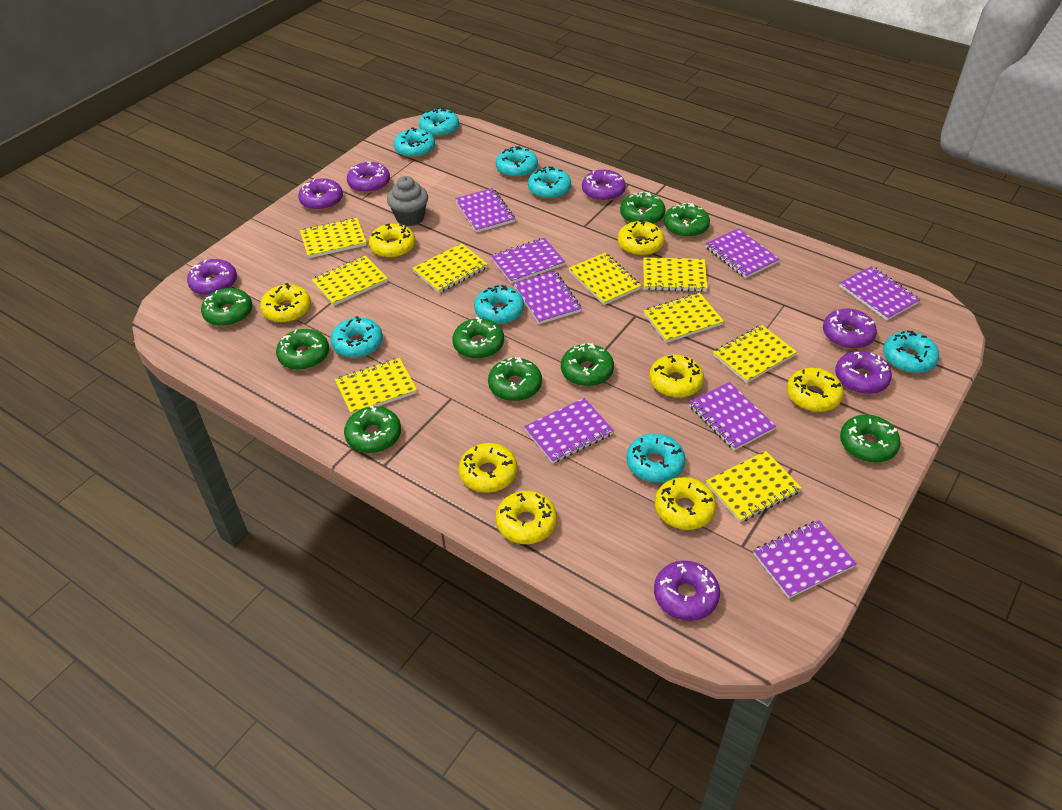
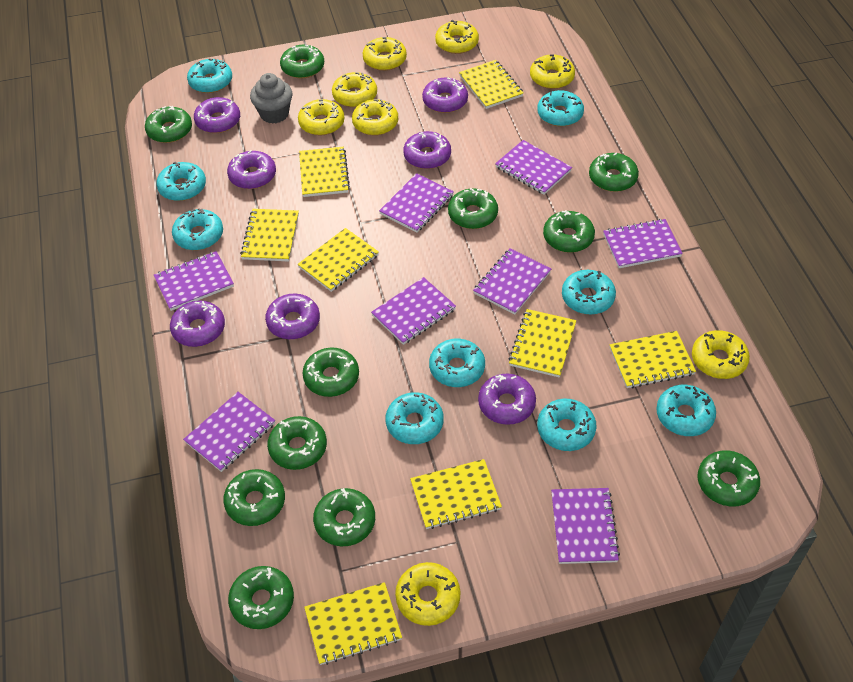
green donut: 9 -> 11
turquoise donut: 8 -> 9
yellow notebook: 9 -> 8

